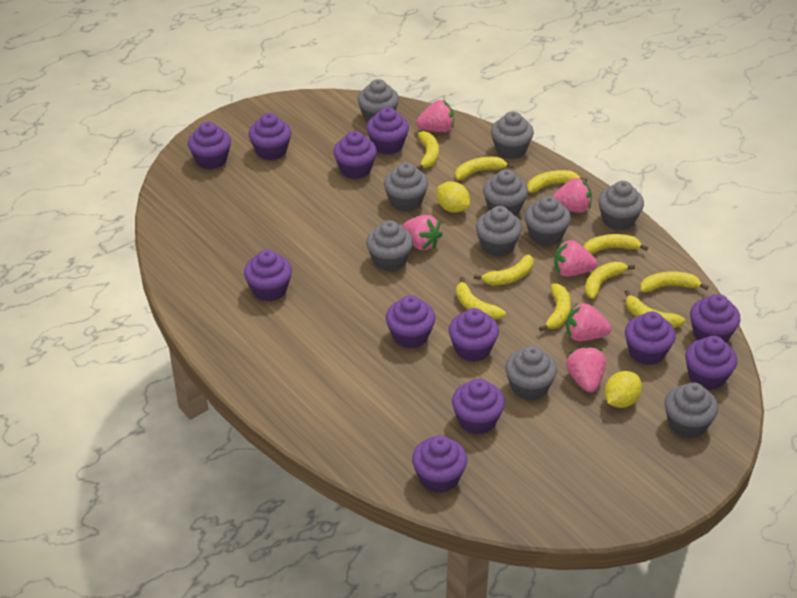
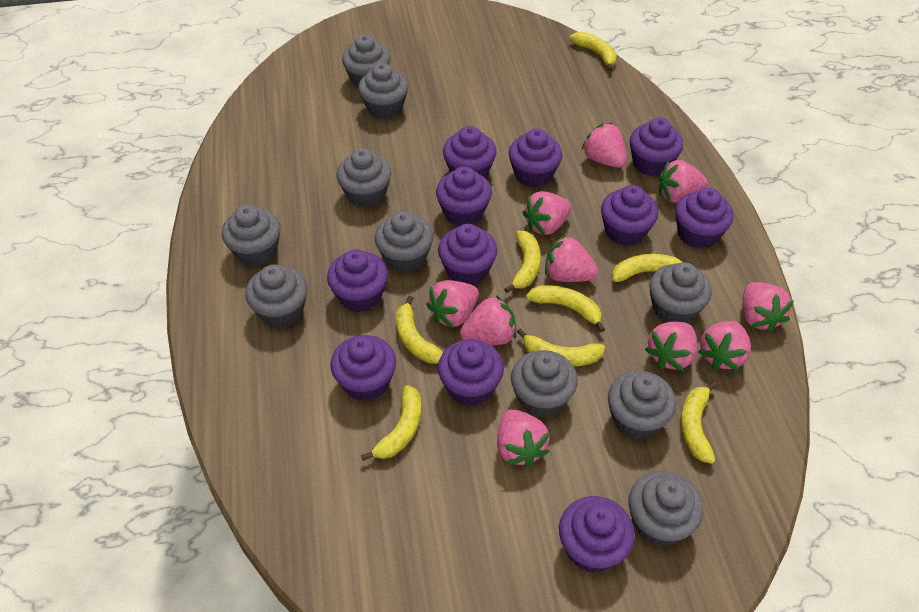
pink strawberry: 6 -> 10
purple cupcake: 12 -> 11
yellow banana: 10 -> 8
yellow lemon: 2 -> 0

